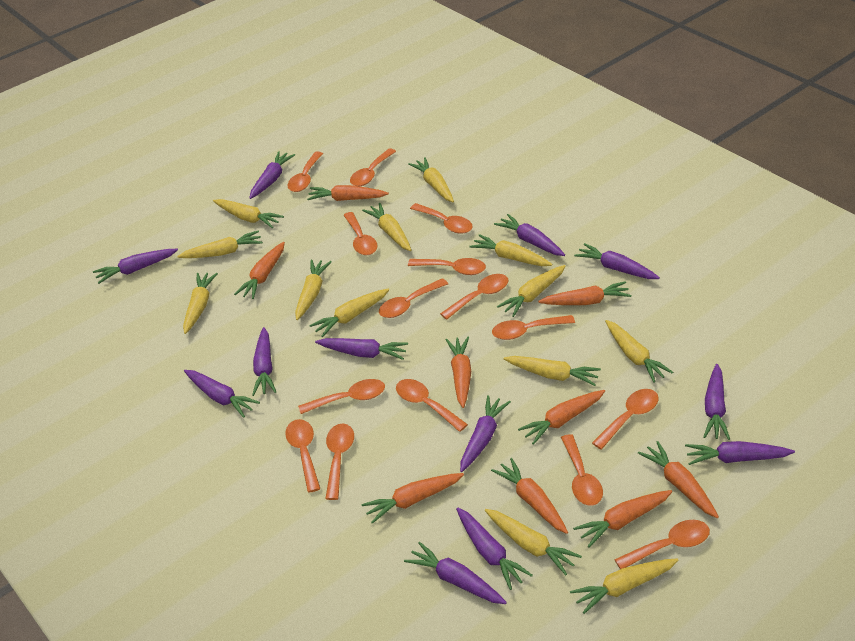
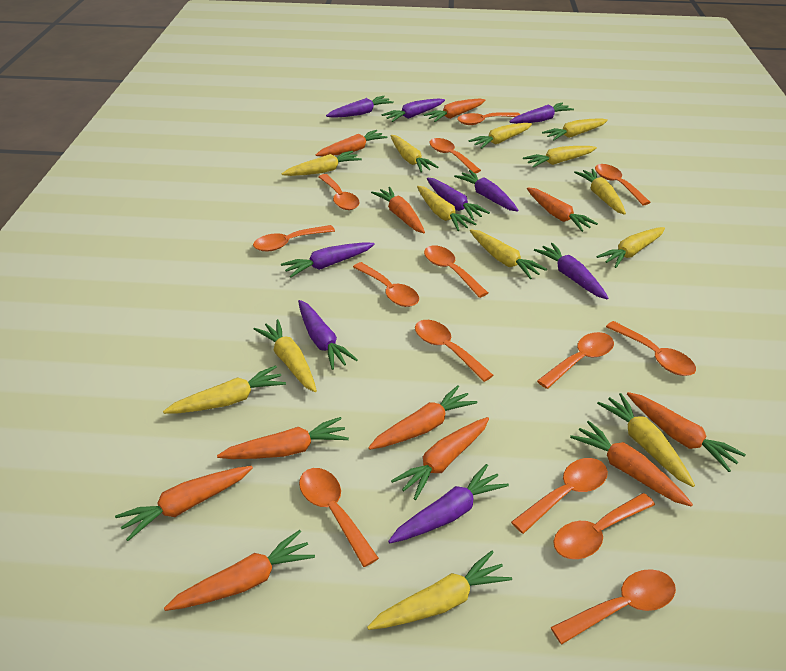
orange carrot: 9 -> 11
orange spoon: 15 -> 14
purple carrot: 12 -> 9

